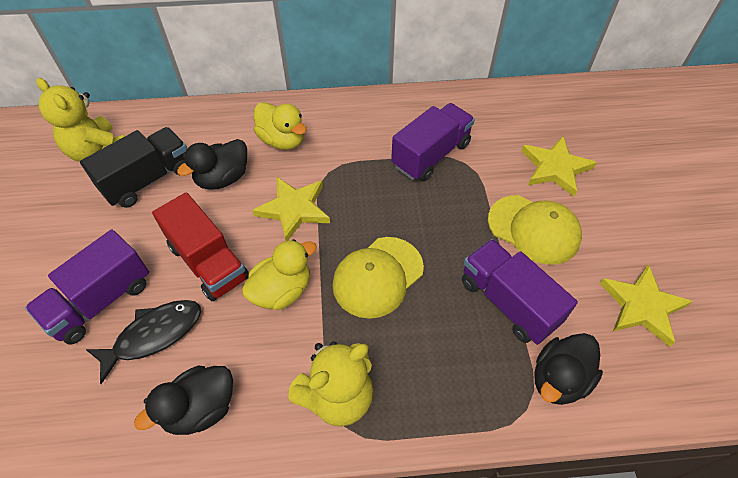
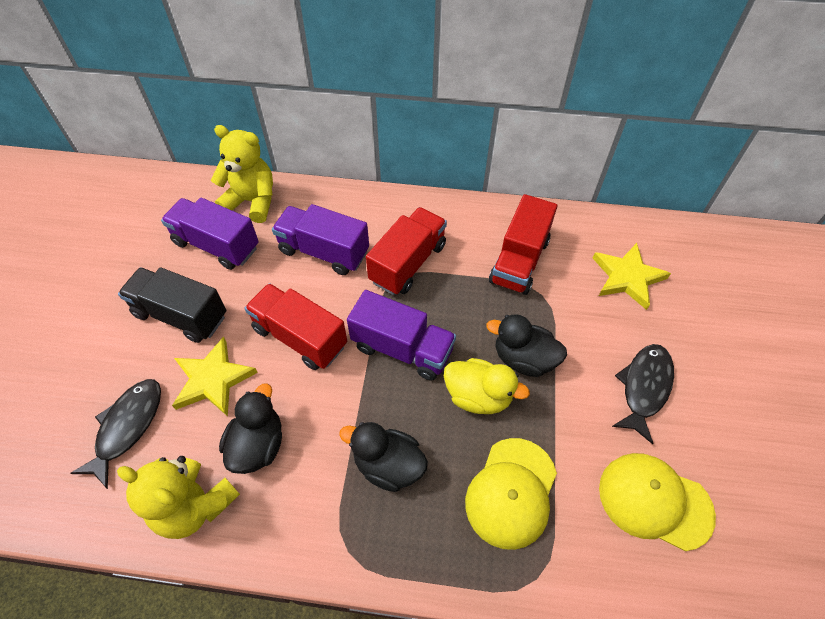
black fish: 1 -> 2
red truck: 1 -> 3
yellow duck: 2 -> 1
yellow star: 3 -> 2

